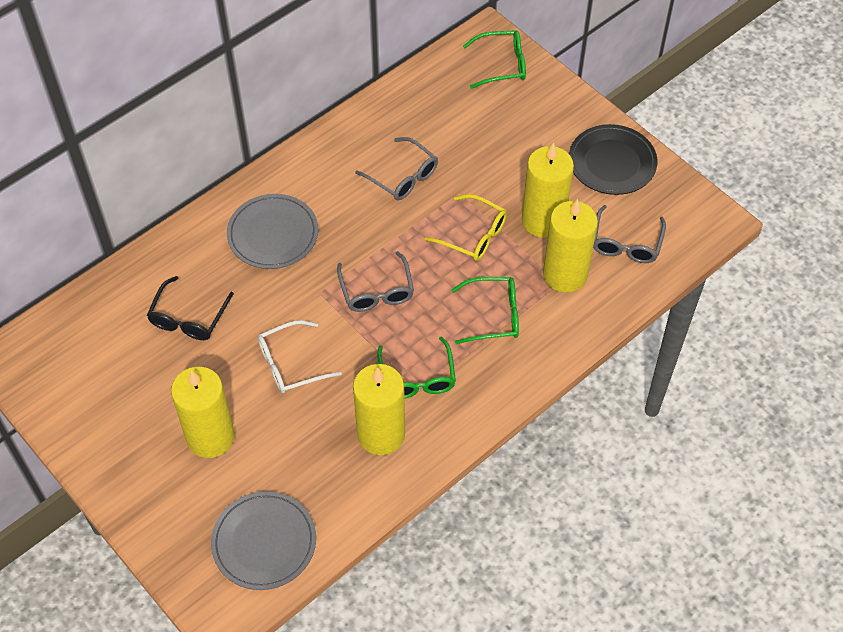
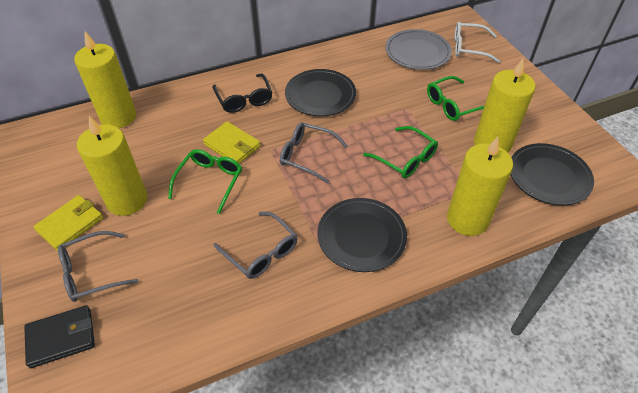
black plate: 1 -> 3
black wallet: 0 -> 1
grey plate: 2 -> 1
yellow glasses: 1 -> 0
yellow wallet: 0 -> 2

